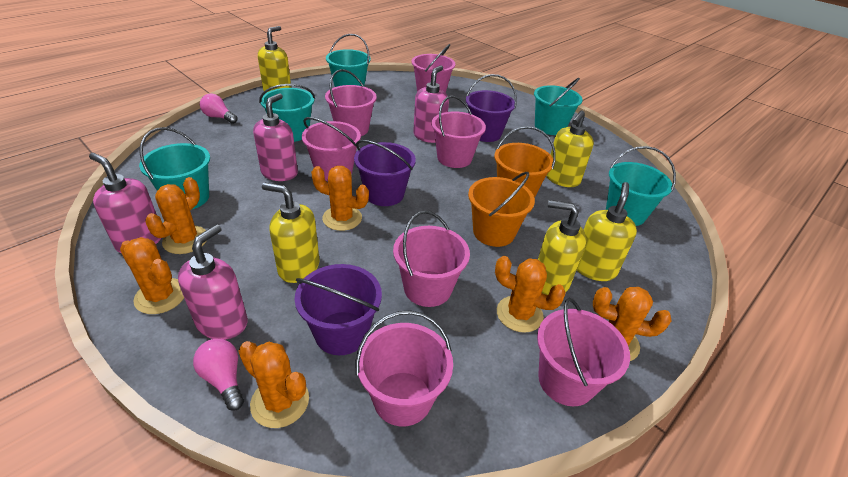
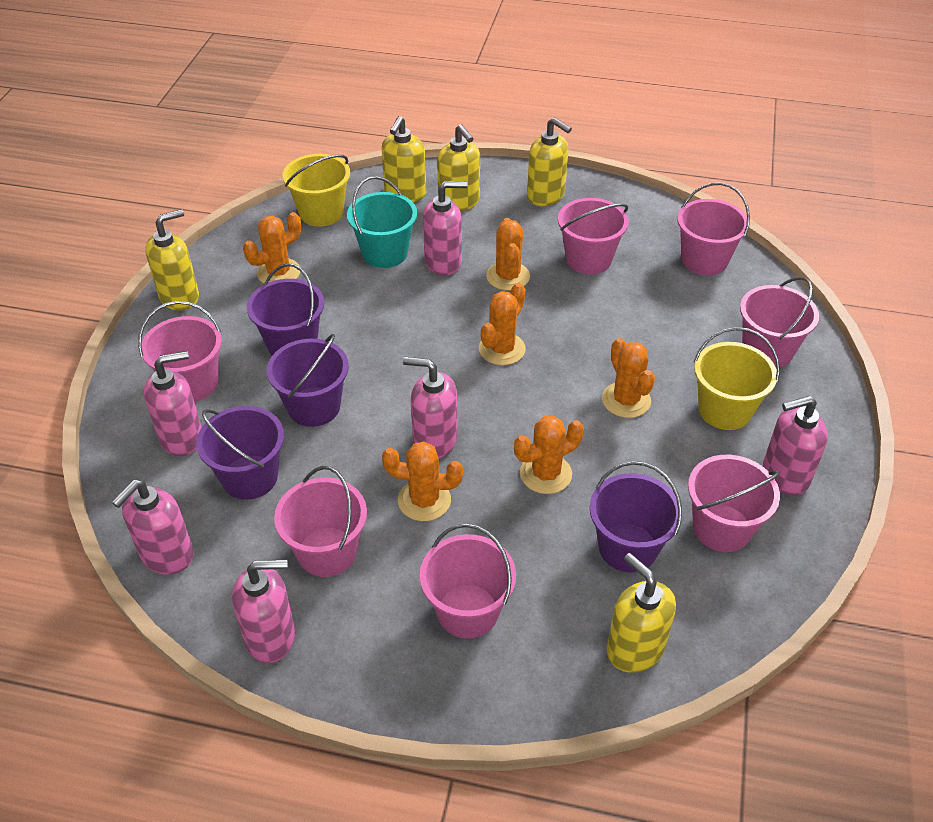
orange bucket: 2 -> 0
pink light bulb: 2 -> 0
pink soap dispenser: 4 -> 6
purple bucket: 3 -> 4
turquoise bucket: 5 -> 1
yellow bucket: 0 -> 2

